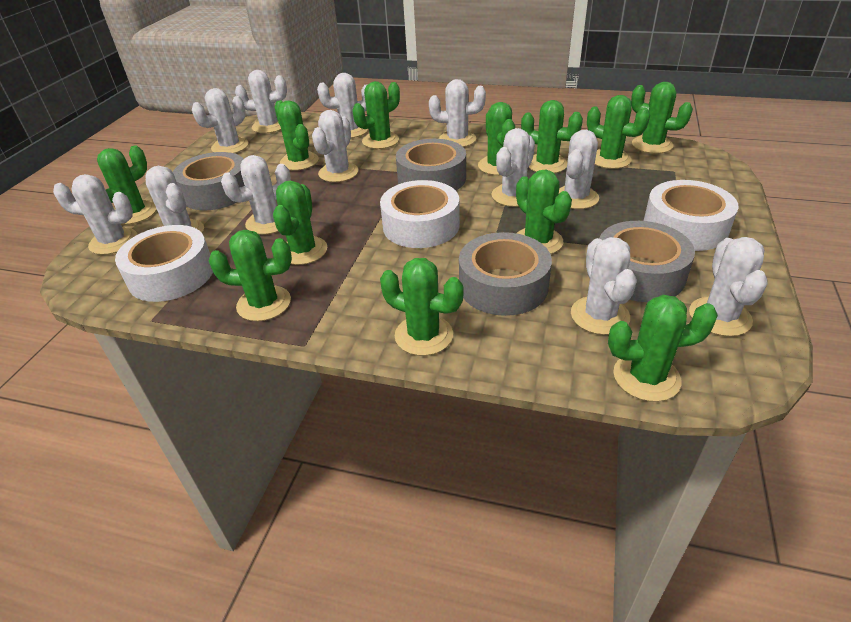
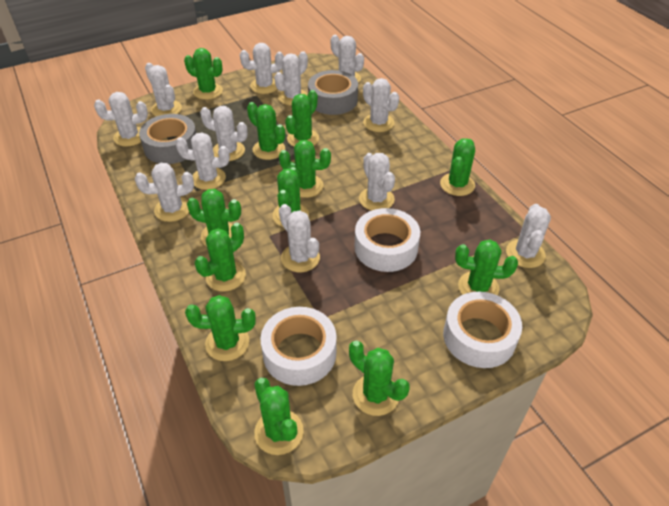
grey tape: 4 -> 2

